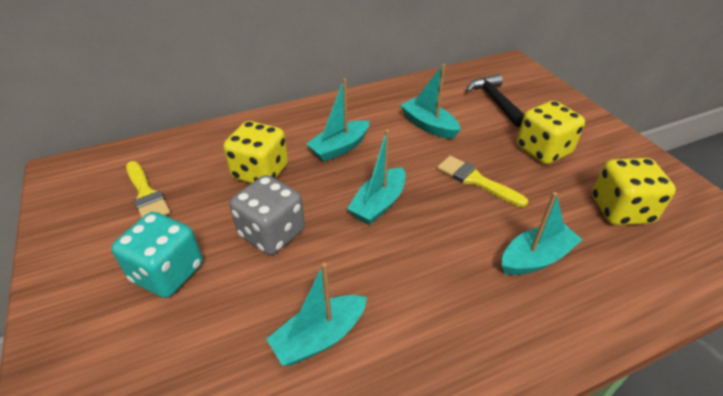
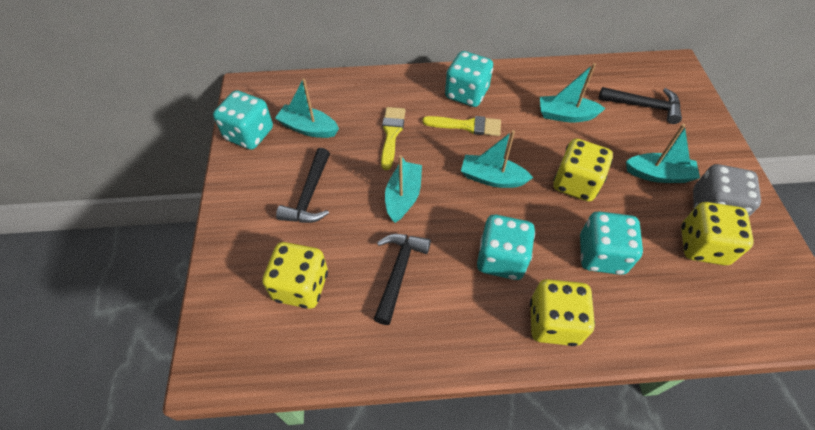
black hammer: 1 -> 3
turquoise dice: 1 -> 4
yellow dice: 3 -> 4

